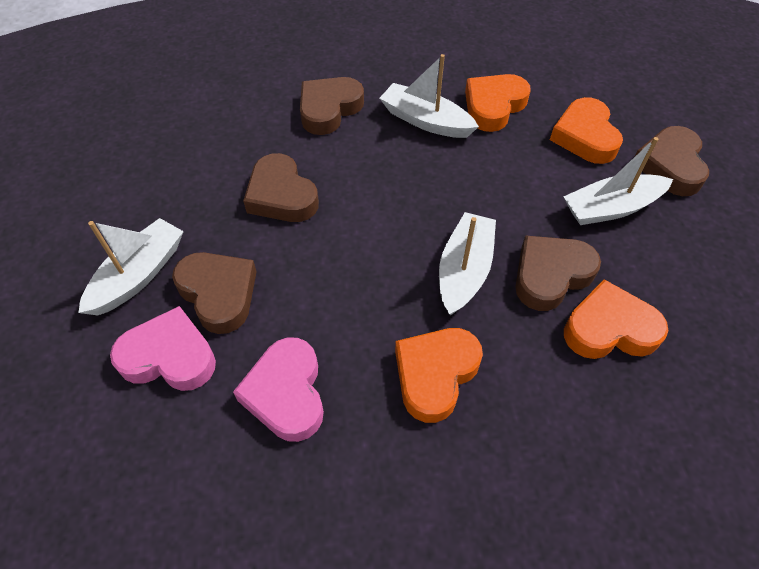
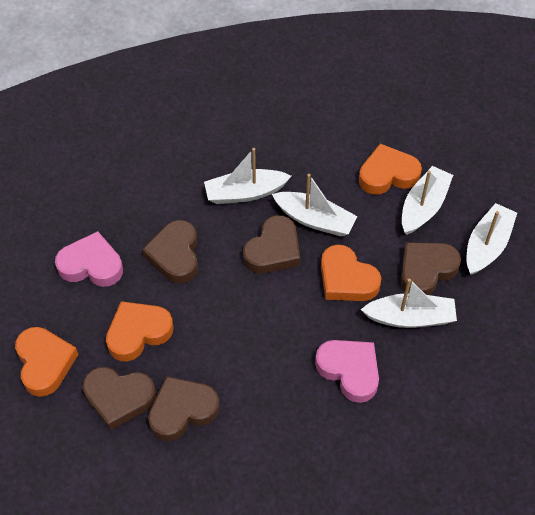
white boat: 4 -> 5

